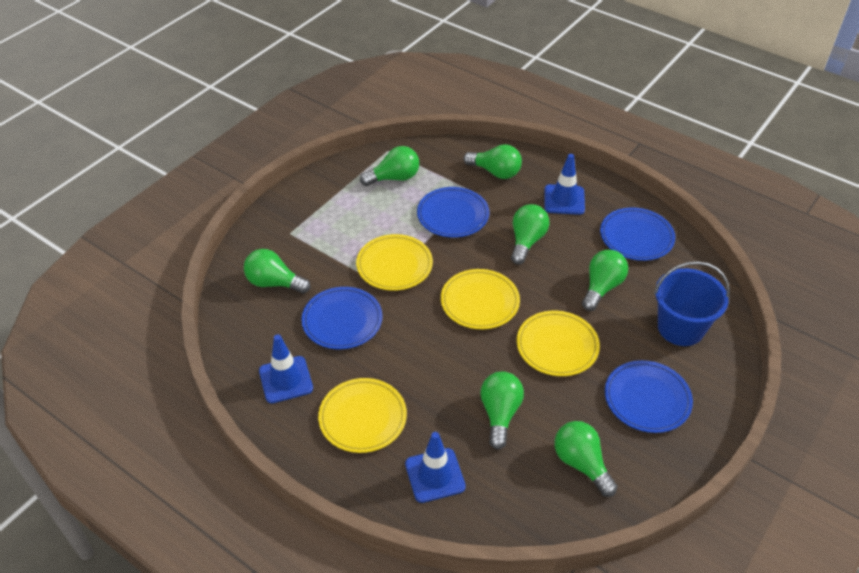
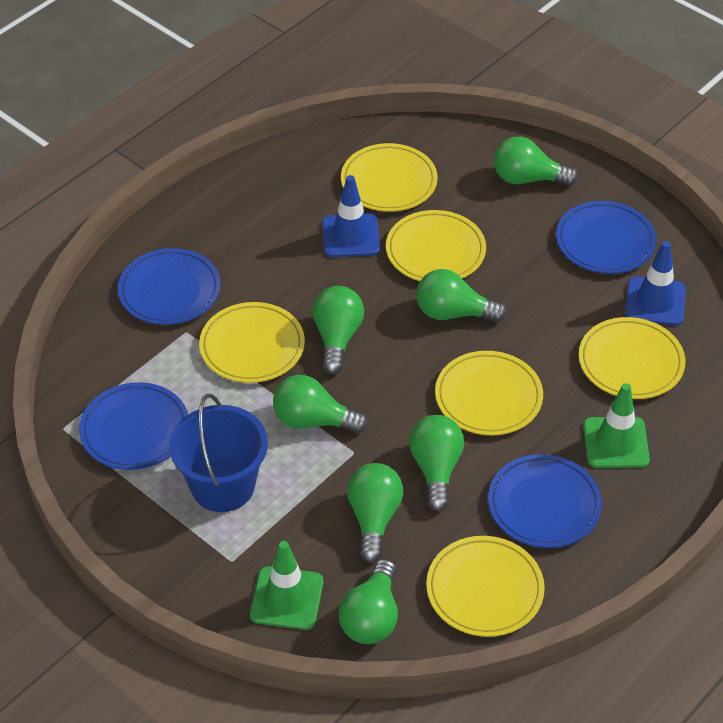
blue traffic cone: 3 -> 2
green traffic cone: 0 -> 2
yellow plate: 4 -> 6

